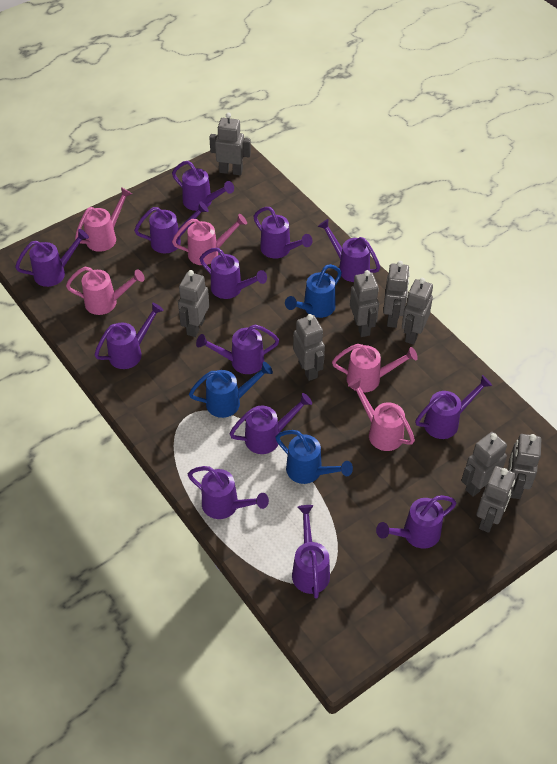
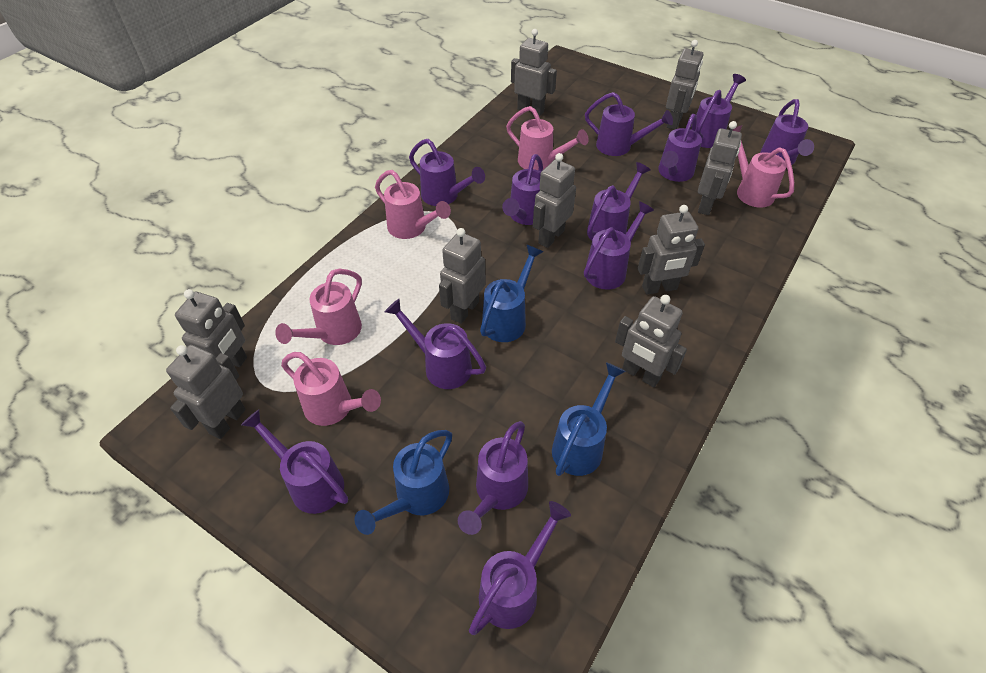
purple watering can: 13 -> 12

